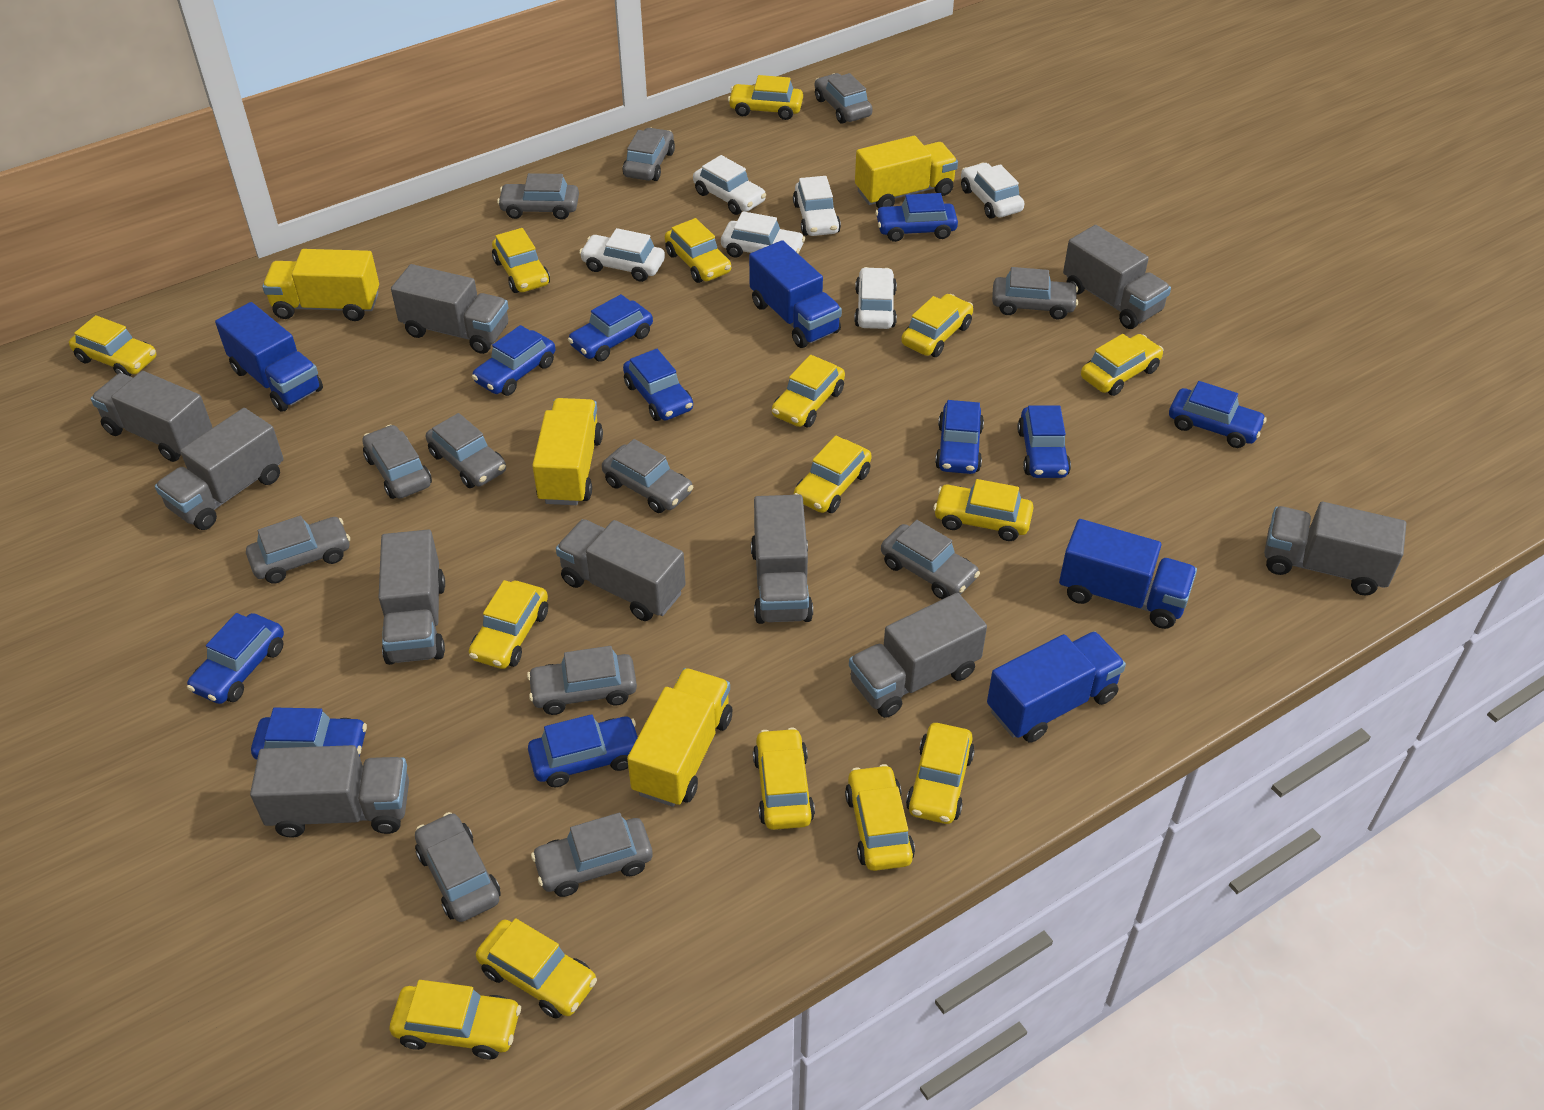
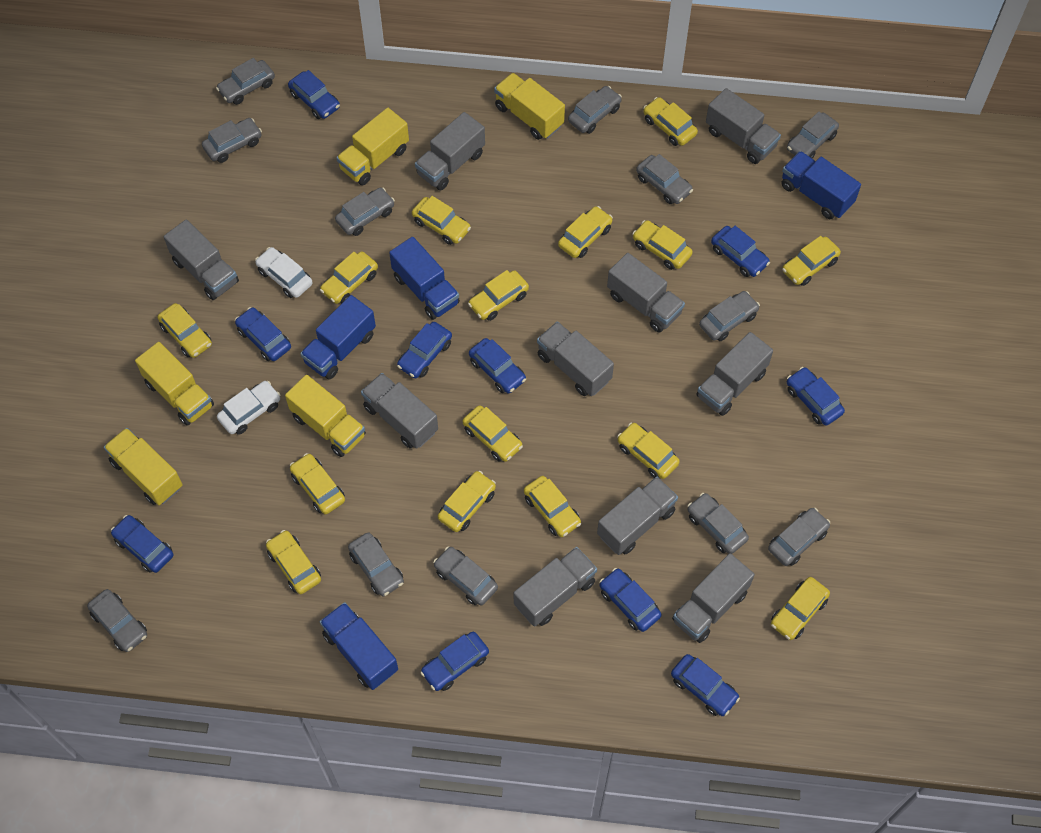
white car: 6 -> 2
yellow truck: 4 -> 5

